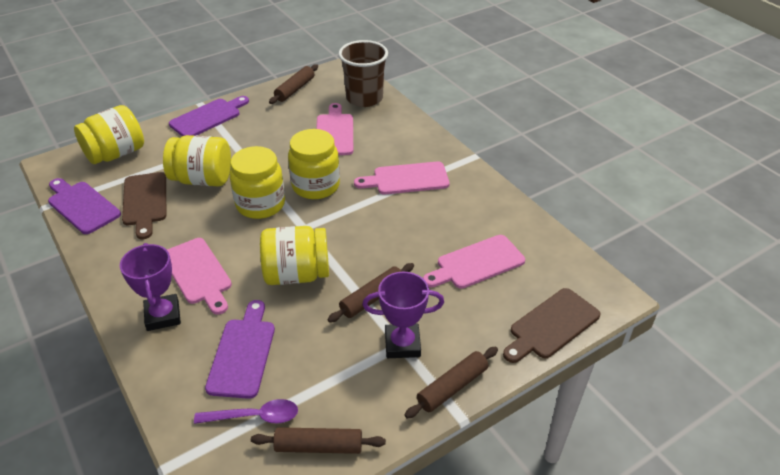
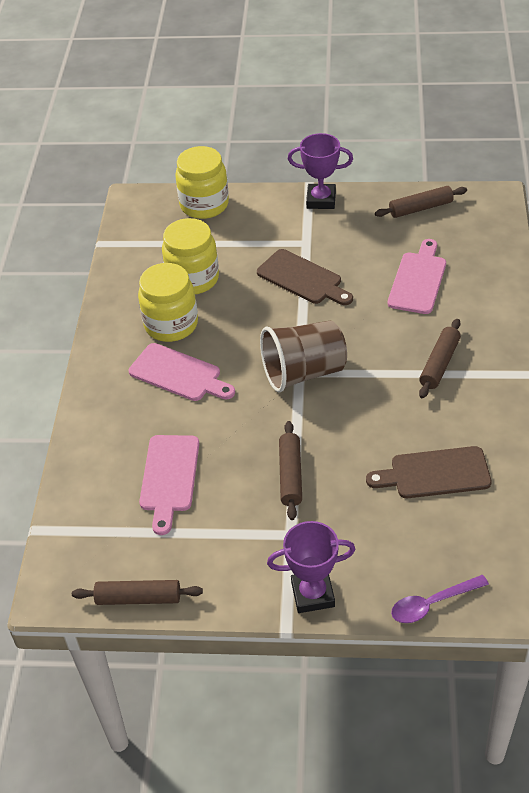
pink cutting board: 4 -> 3
purple cutting board: 3 -> 0
yellow jar: 5 -> 3

